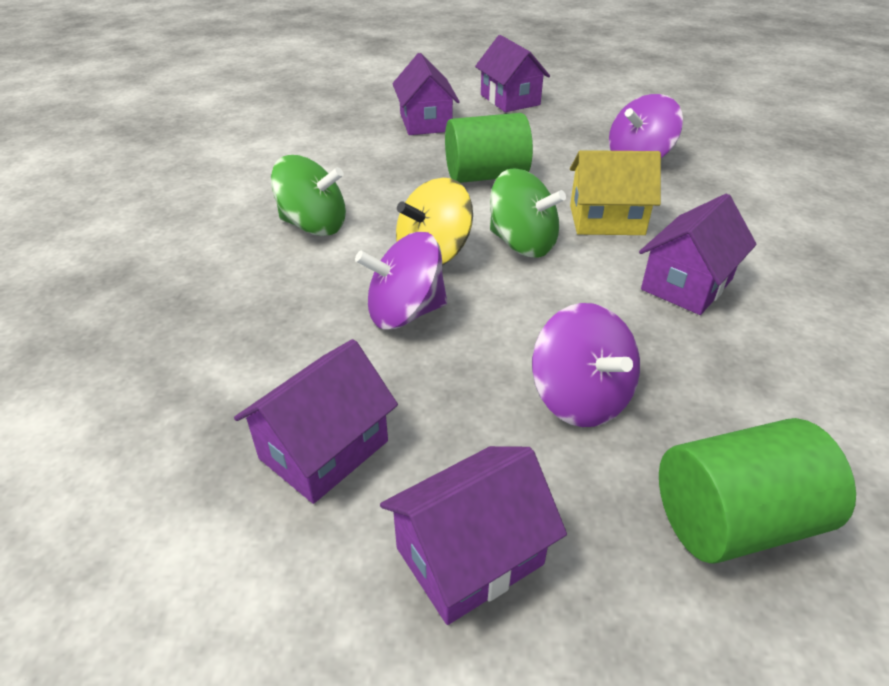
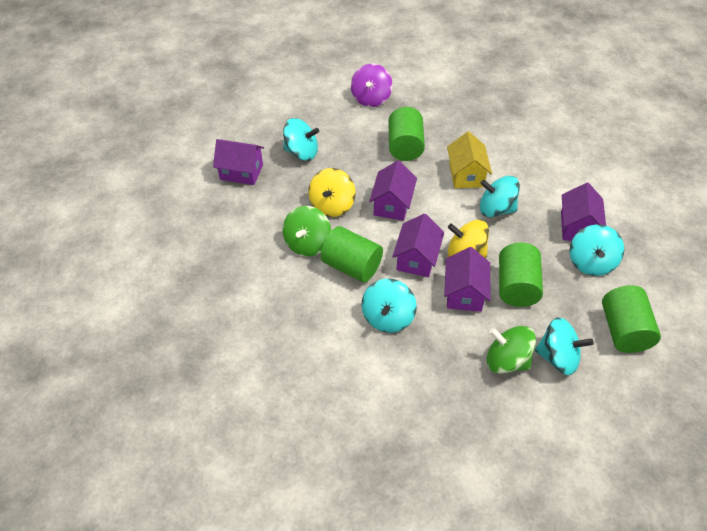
green cylinder: 2 -> 4
purple spinning top: 3 -> 1
turquoise spinning top: 0 -> 5
yellow spinning top: 1 -> 2

